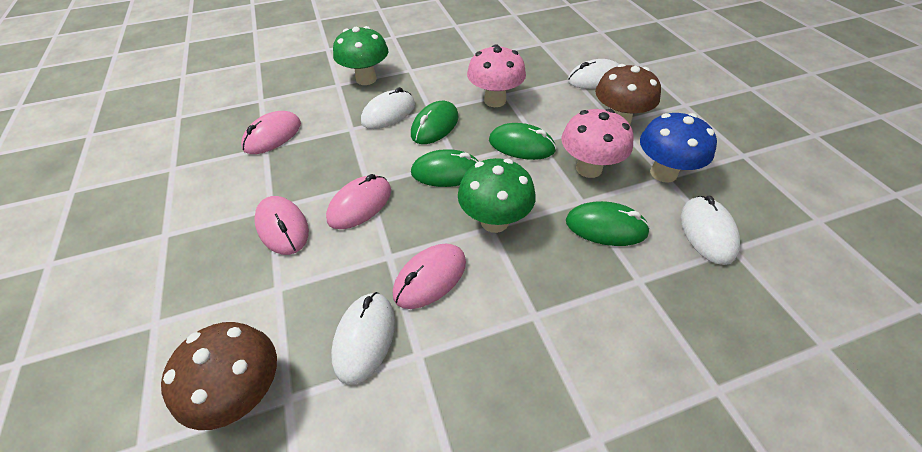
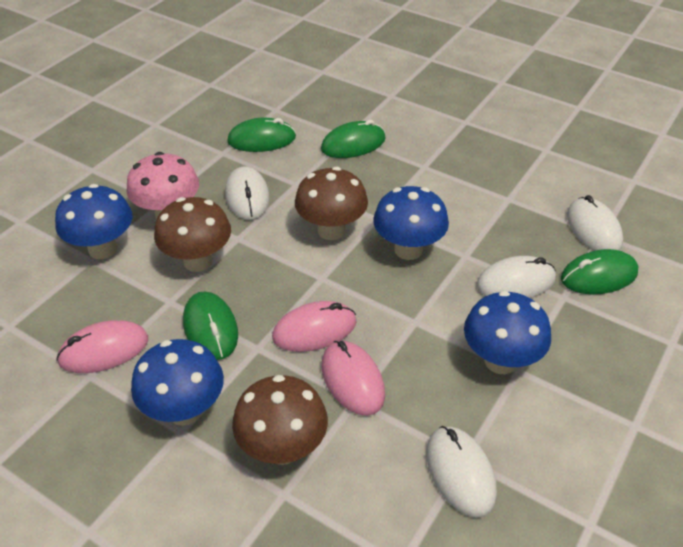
blue mushroom: 1 -> 4
brown mushroom: 2 -> 3
green mushroom: 2 -> 0
pink mouse: 4 -> 3
pink mushroom: 2 -> 1

